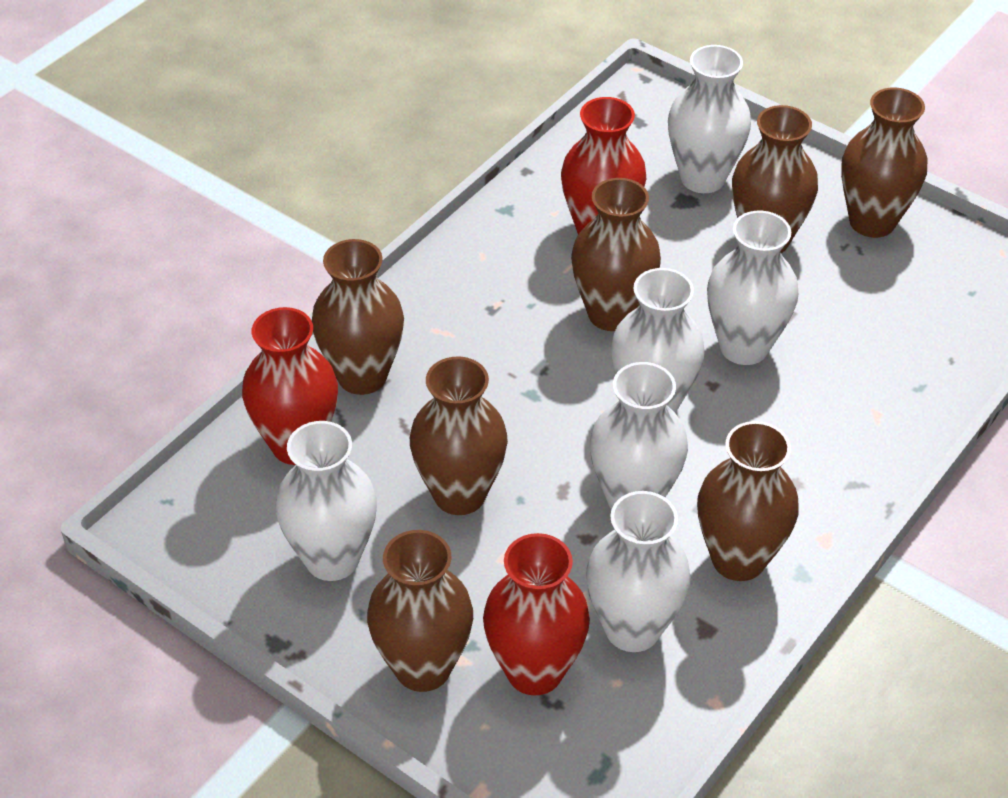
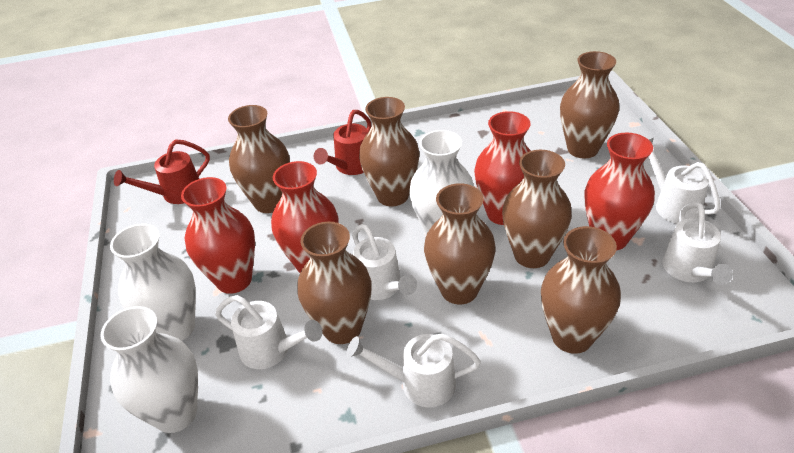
red vase: 3 -> 4
red watering can: 0 -> 2
white vase: 6 -> 3
white watering can: 0 -> 5

